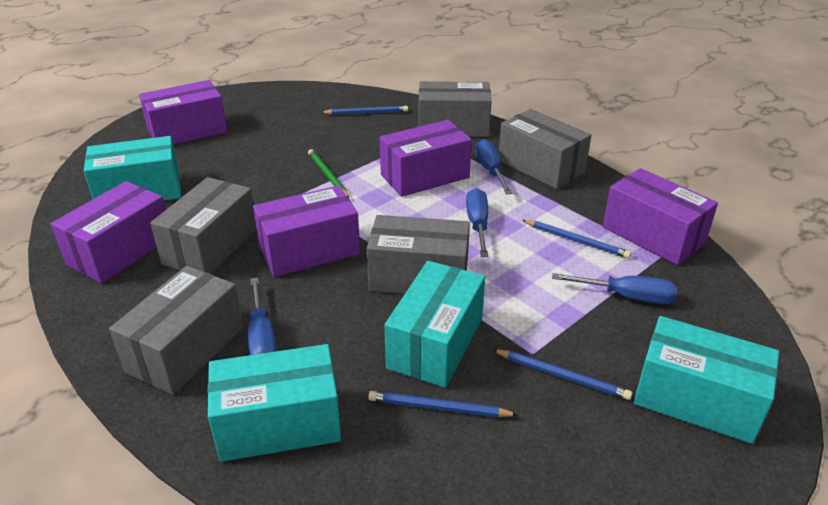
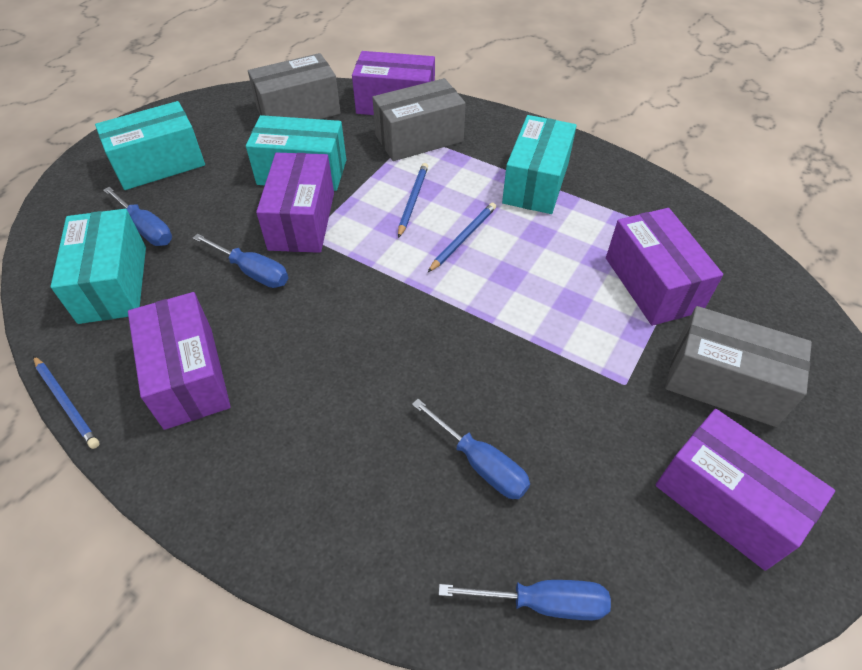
blue pencil: 4 -> 3
green pencil: 1 -> 0
grey box: 5 -> 3

